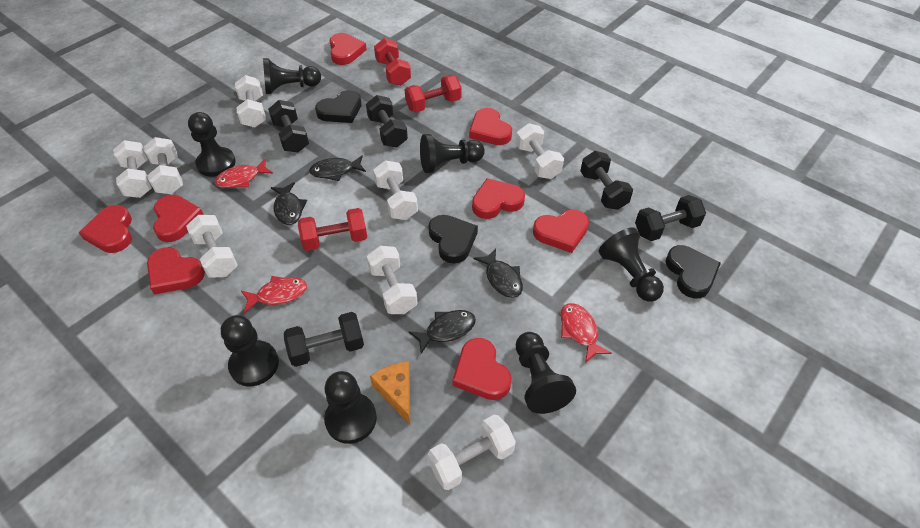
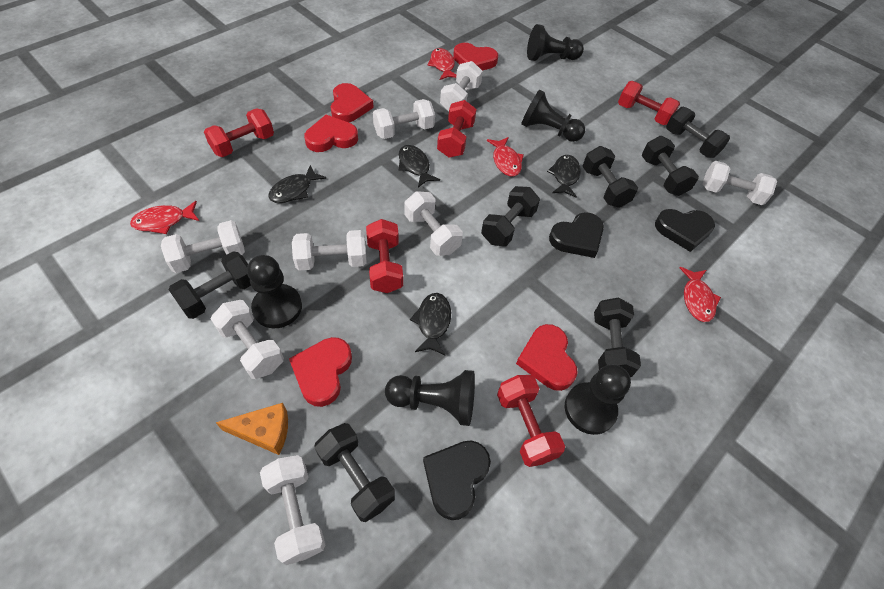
black dumbbell: 5 -> 7
black pawn: 7 -> 5
red dumbbell: 3 -> 5
red fish: 3 -> 4
red heart: 8 -> 5

